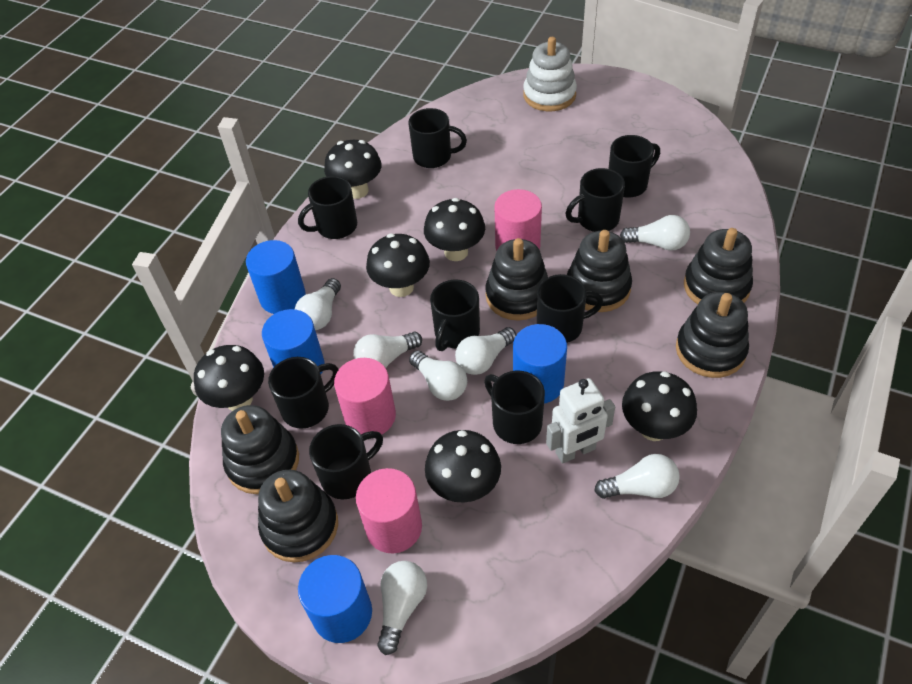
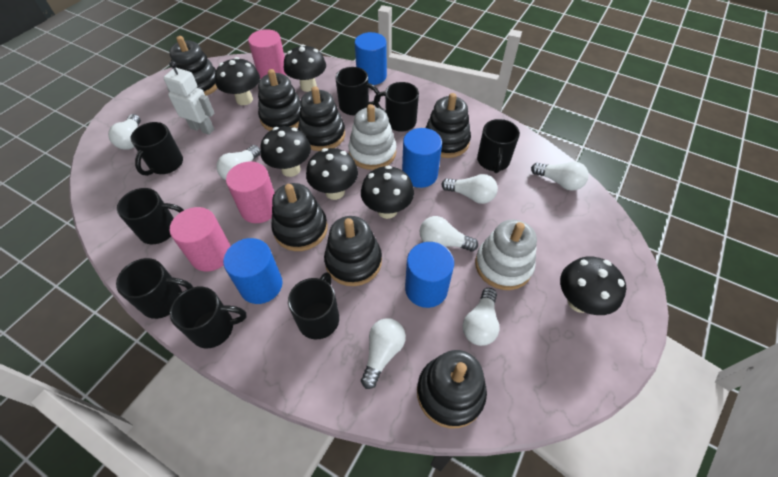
black mug: 9 -> 8
black stacking toy: 6 -> 7
white stacking toy: 1 -> 2

